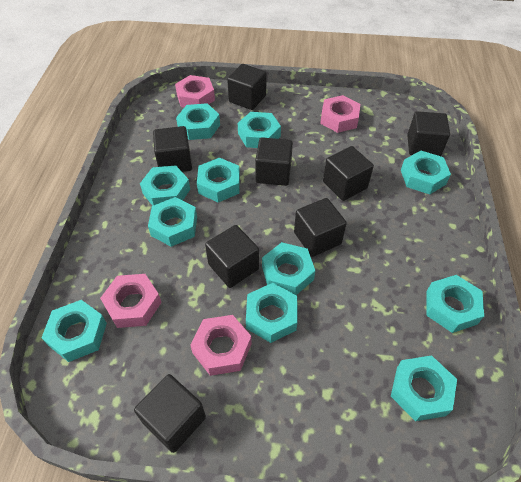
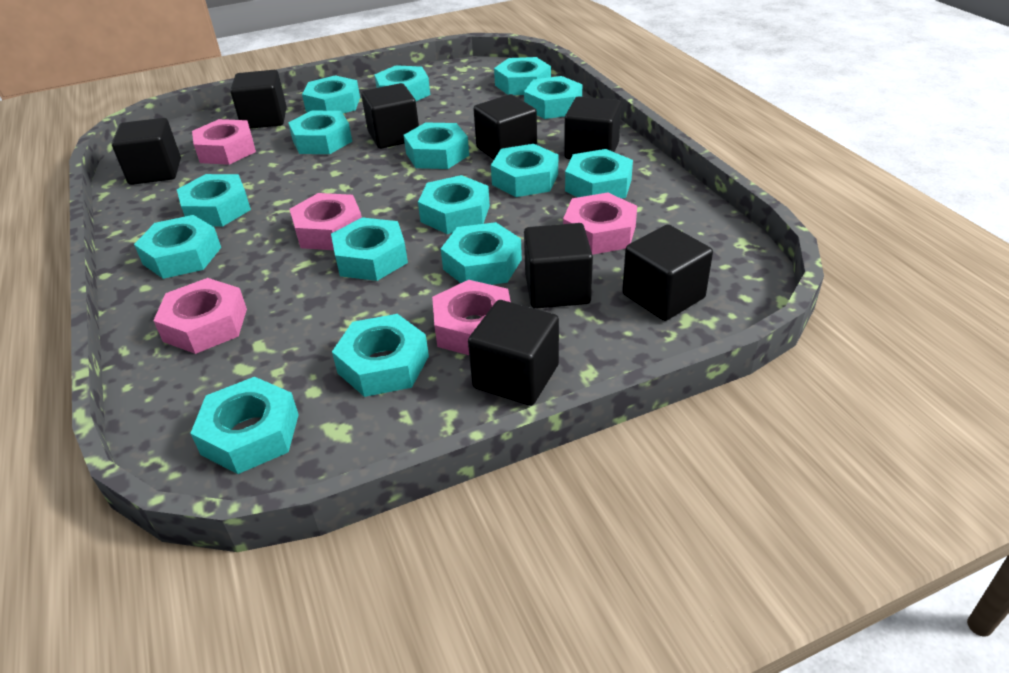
pink nut: 4 -> 5
turquoise nut: 11 -> 15

